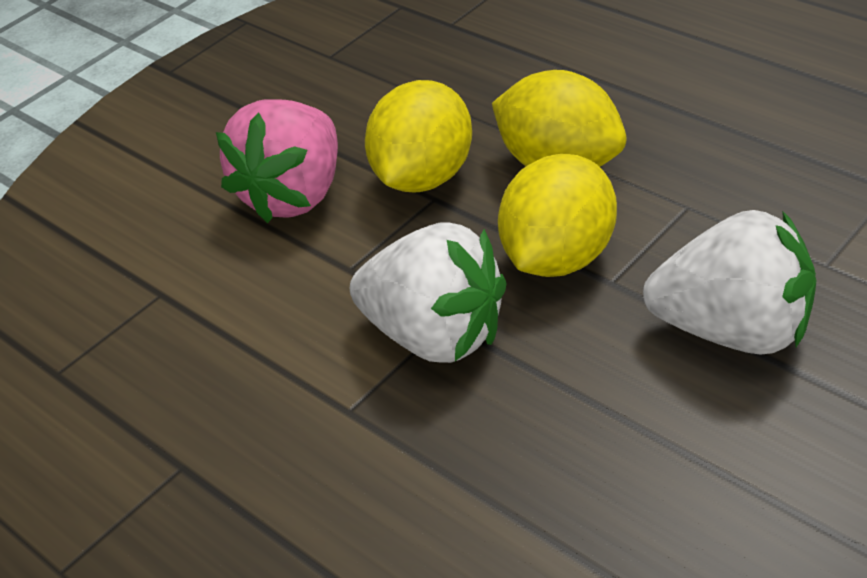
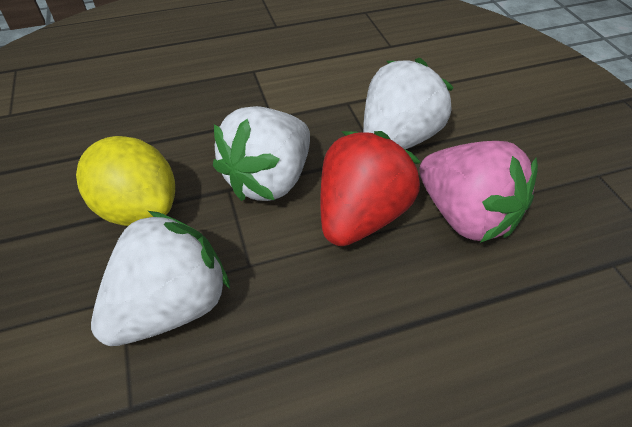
red strawberry: 0 -> 1
white strawberry: 2 -> 3
yellow lemon: 3 -> 1

